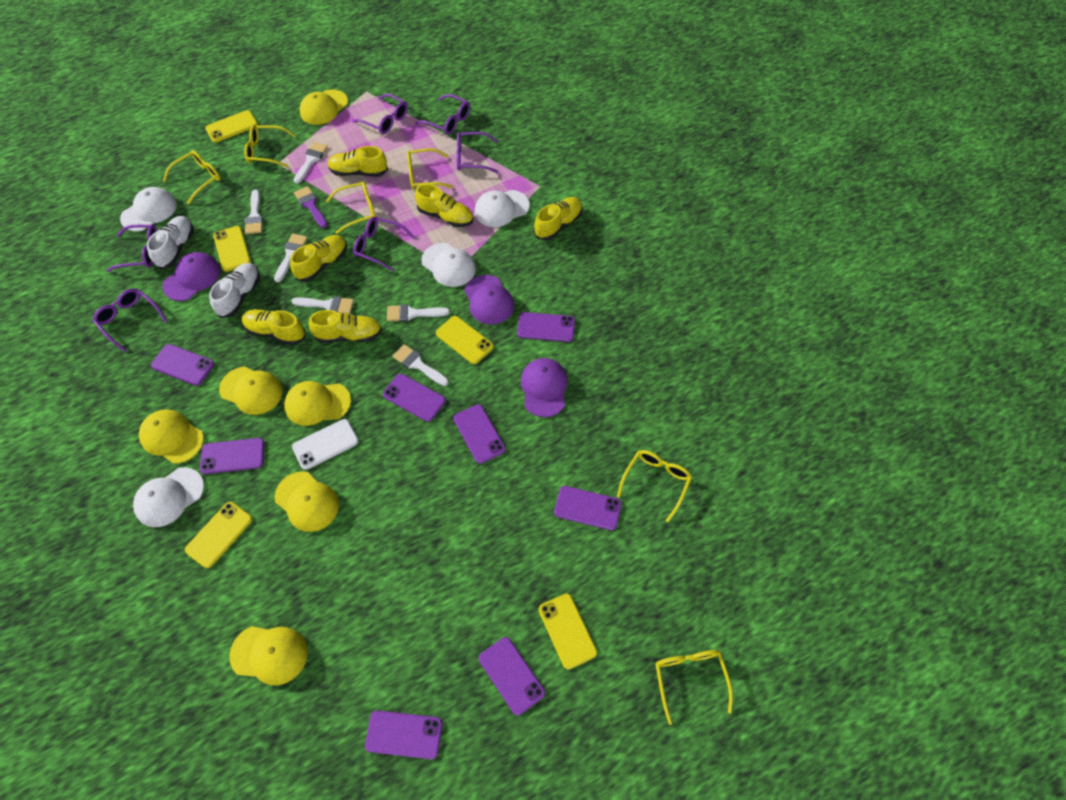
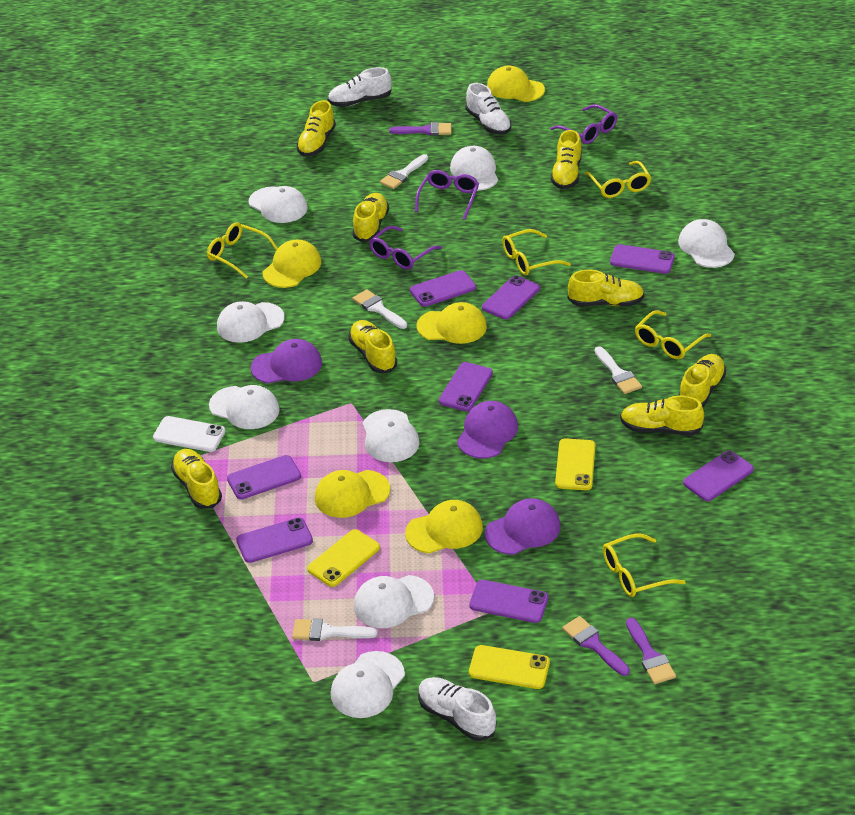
purple brush: 1 -> 3
purple glasses: 6 -> 3
white brush: 6 -> 4
white cap: 4 -> 8
white shoe: 2 -> 3
yellow cap: 6 -> 5
yellow glasses: 6 -> 5
yellow phone: 5 -> 3
yellow shoe: 6 -> 8

